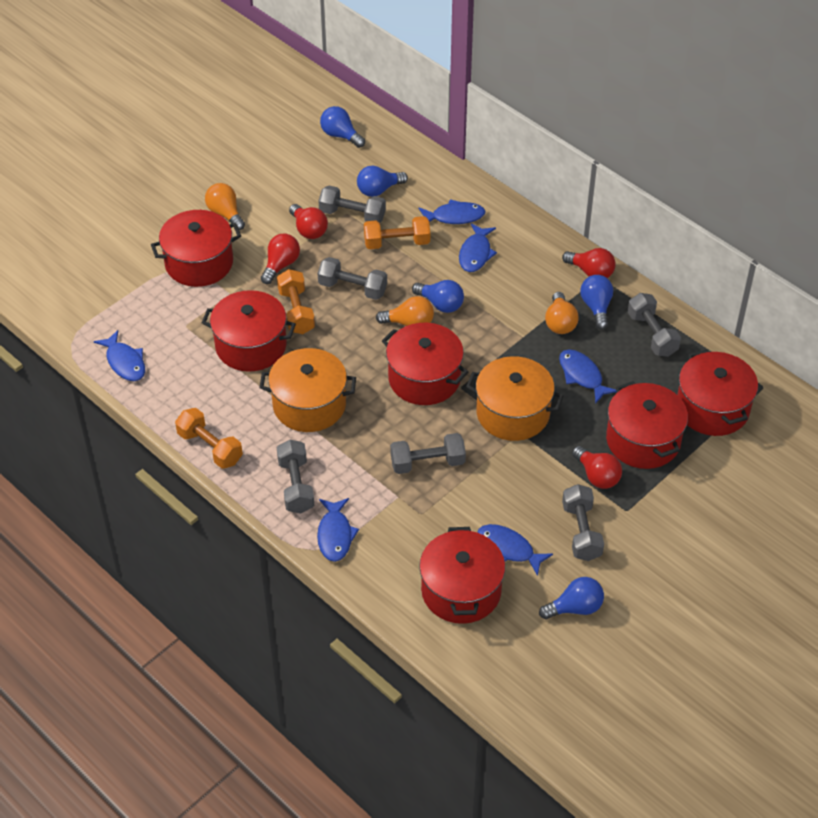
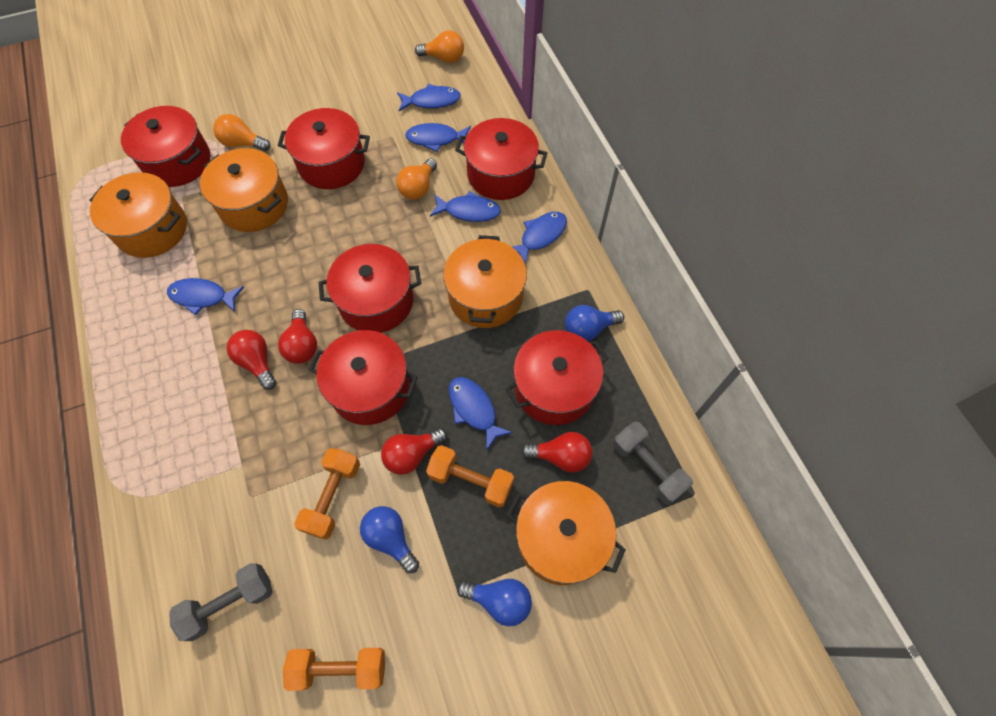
blue light bulb: 5 -> 3
grey dumbbell: 6 -> 2
orange pot: 2 -> 4

